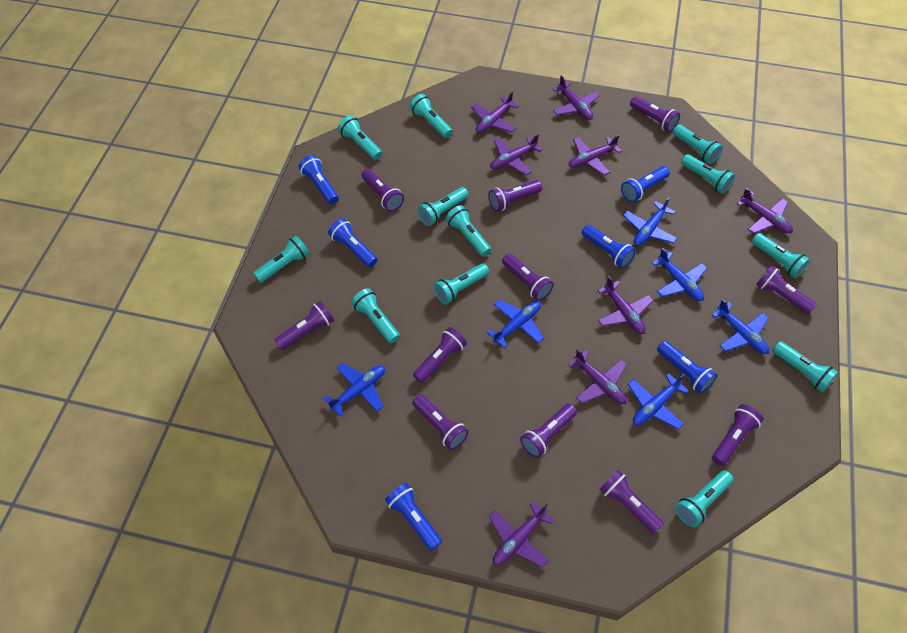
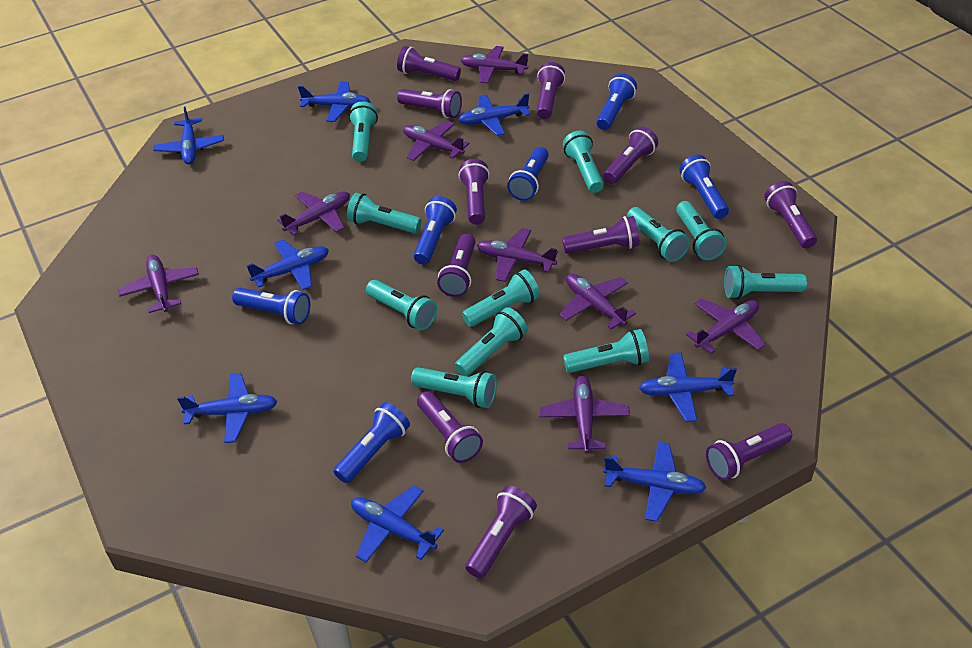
blue plane: 6 -> 8
turquoise flashlight: 12 -> 11

